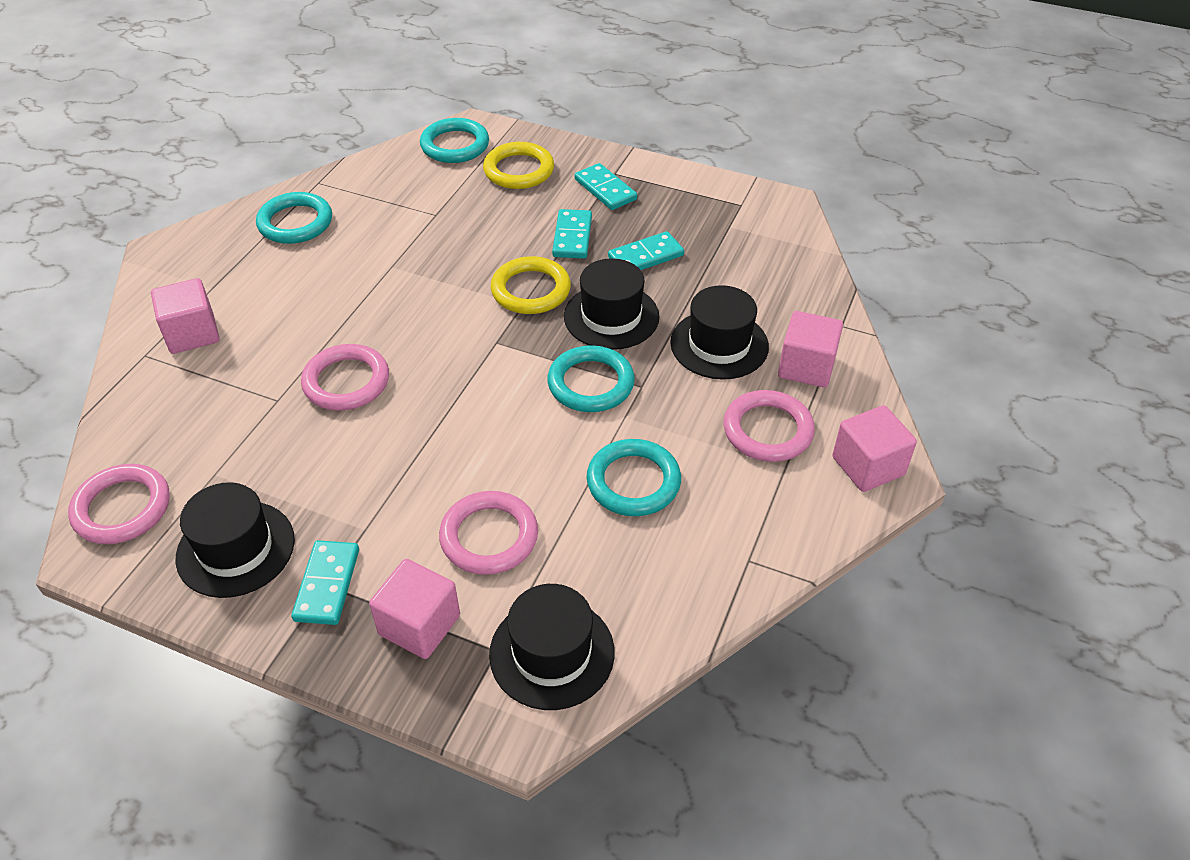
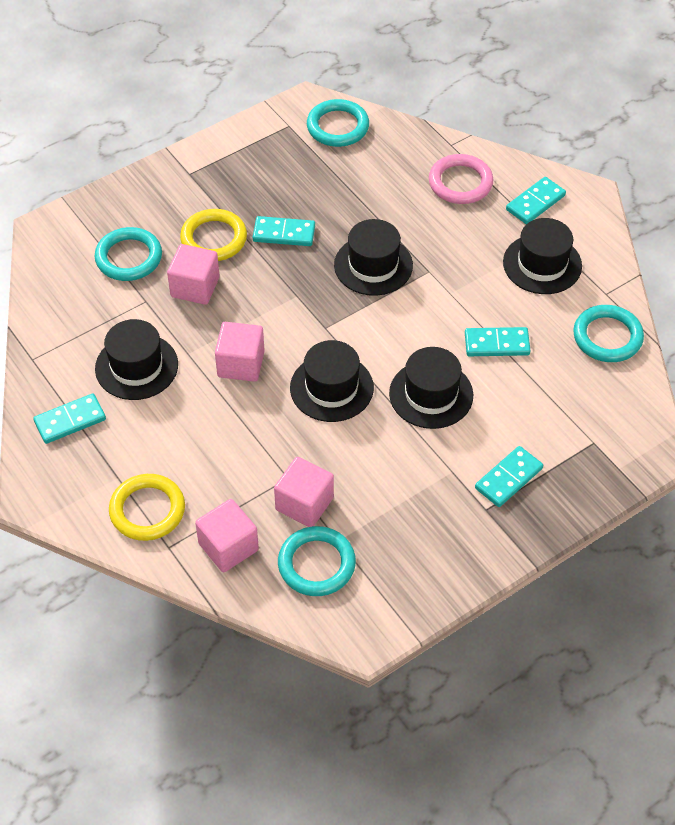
black hat: 4 -> 5
pink ring: 4 -> 1
turquoise domino: 4 -> 5

